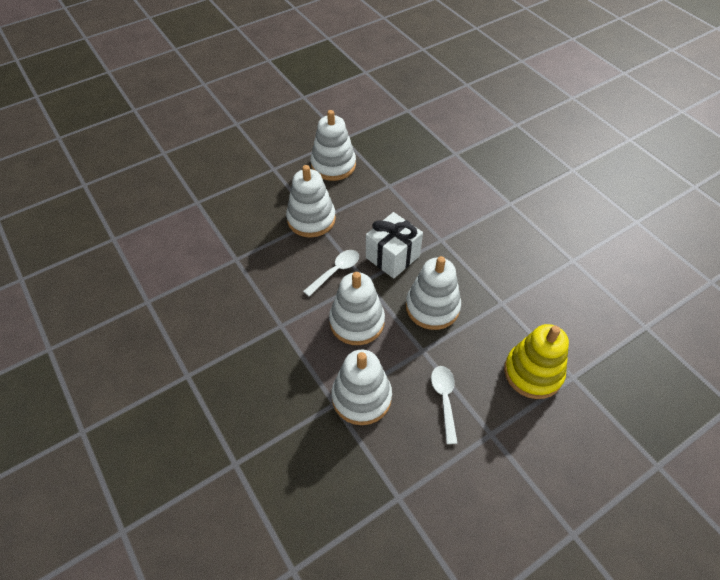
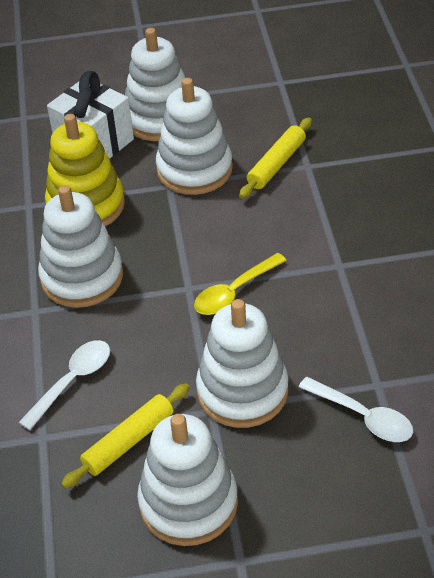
yellow rolling pin: 0 -> 2
yellow spoon: 0 -> 1

